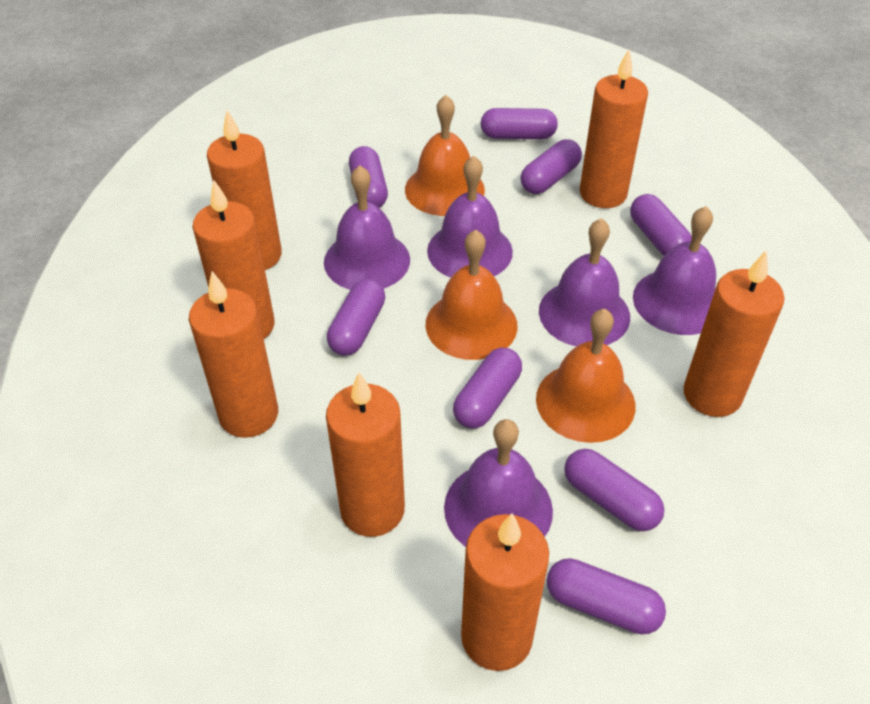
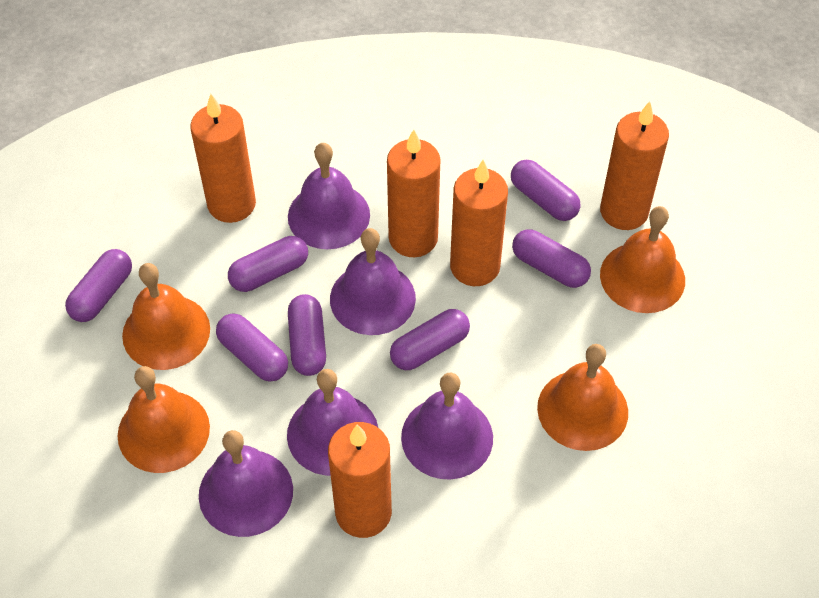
orange bell: 3 -> 4
orange candle: 7 -> 5
purple capsule: 8 -> 7

